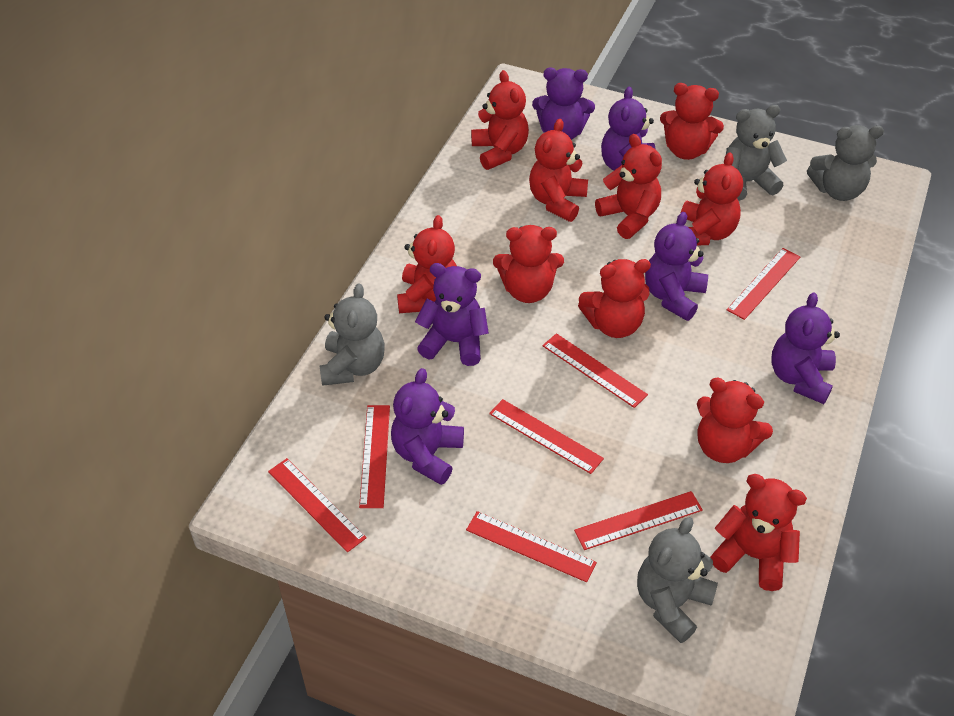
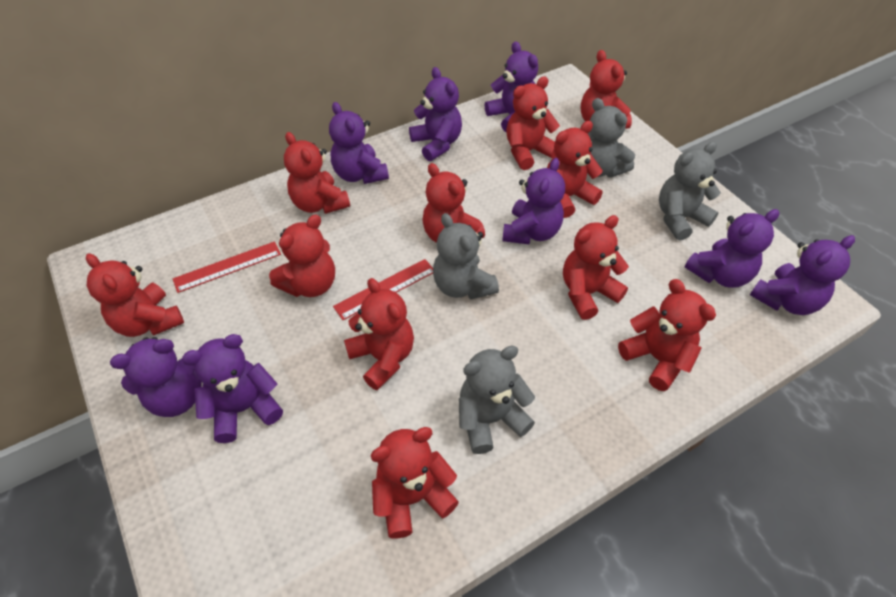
purple teddy bear: 6 -> 8
red ruler: 7 -> 2
red teddy bear: 10 -> 11

